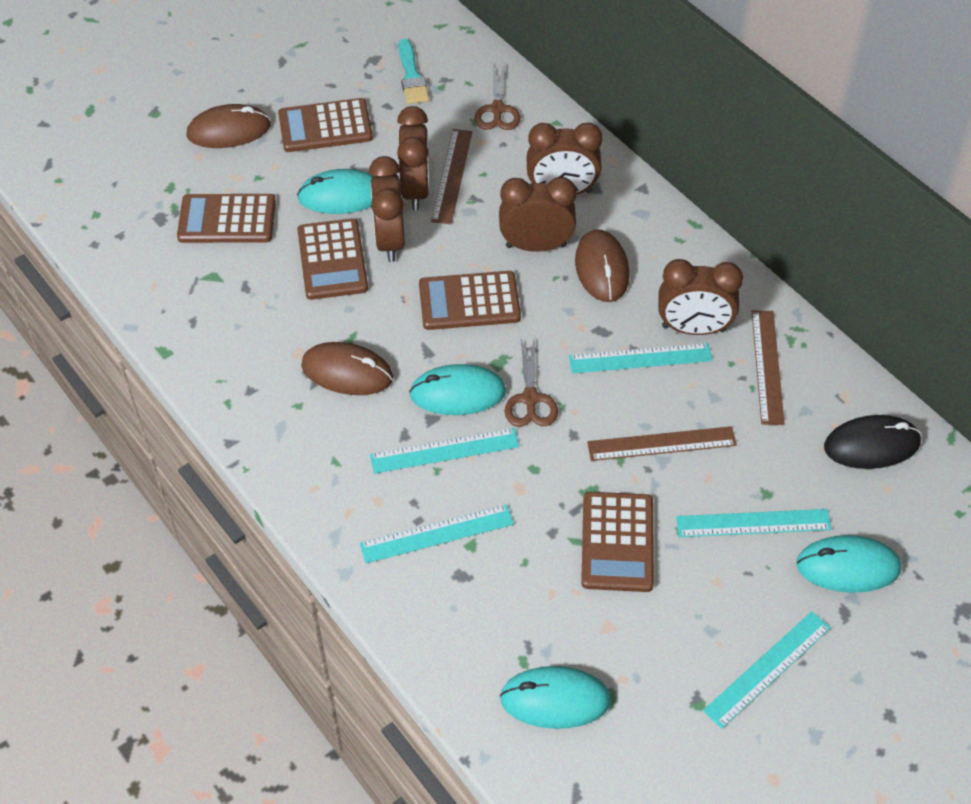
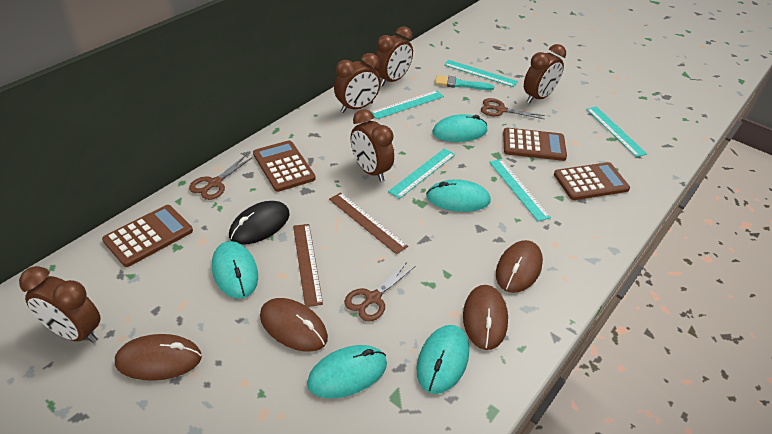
brown calculator: 5 -> 4
brown mouse: 3 -> 4
brown ruler: 3 -> 2
brown scissors: 2 -> 3
turquoise mouse: 4 -> 5

